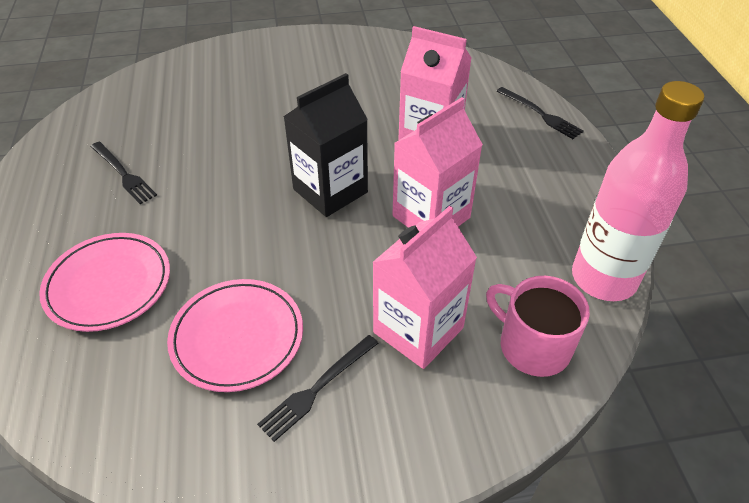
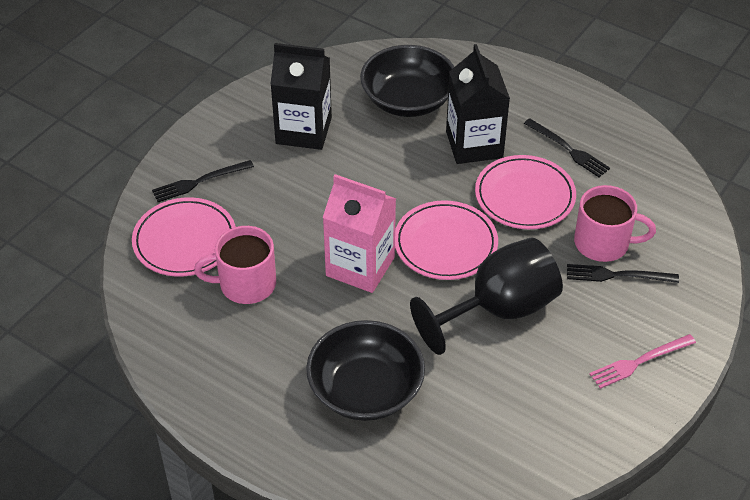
black bowl: 0 -> 2
black carton: 1 -> 2
black goblet: 0 -> 1
pink bottle: 1 -> 0
pink carton: 3 -> 1
pink fork: 0 -> 1
pink mug: 1 -> 2
pink plate: 2 -> 3

